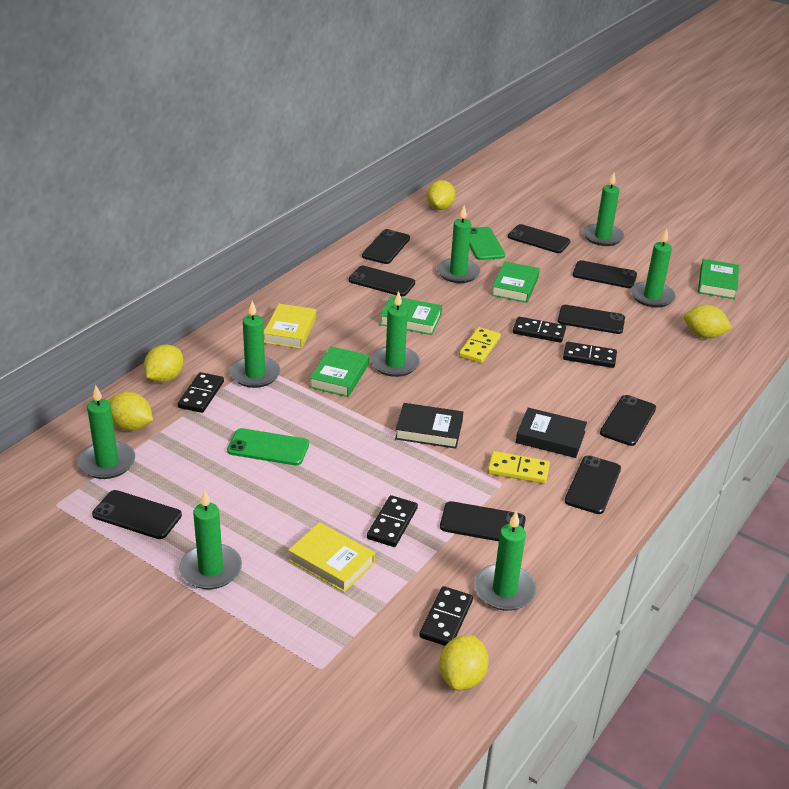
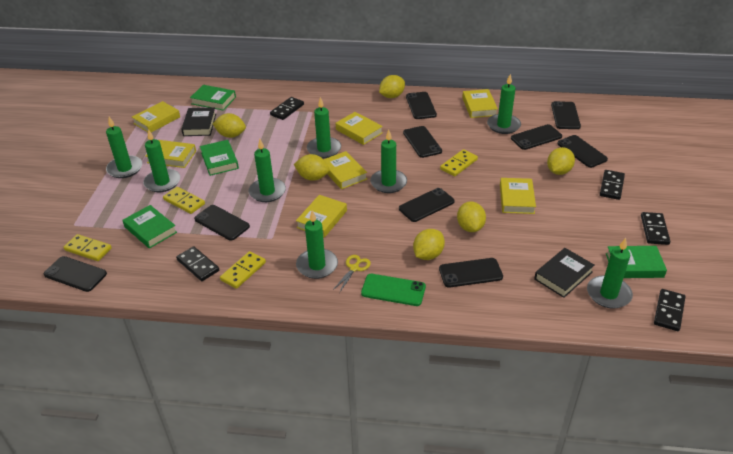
green phone: 2 -> 1
yellow book: 2 -> 7
yellow domino: 2 -> 4
yellow lemon: 5 -> 6
yellow scissors: 0 -> 1

